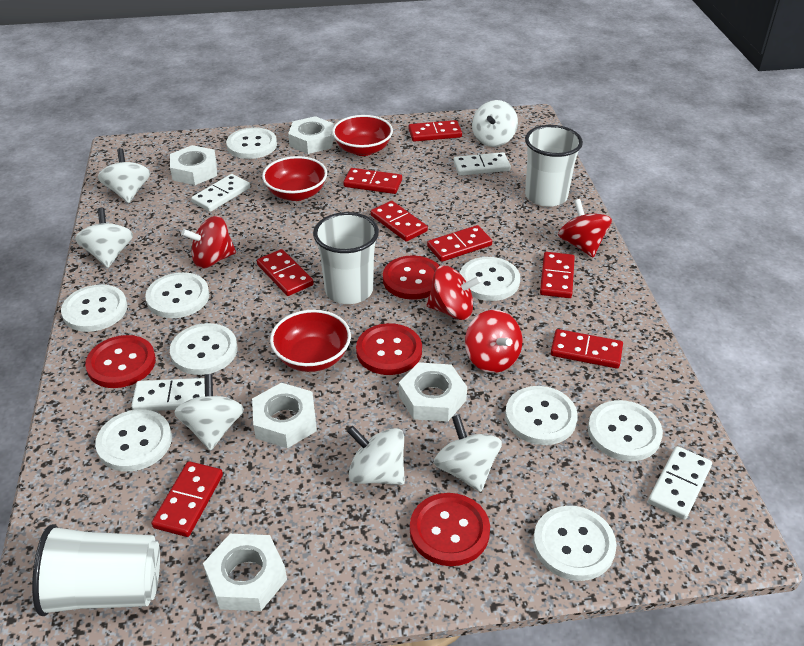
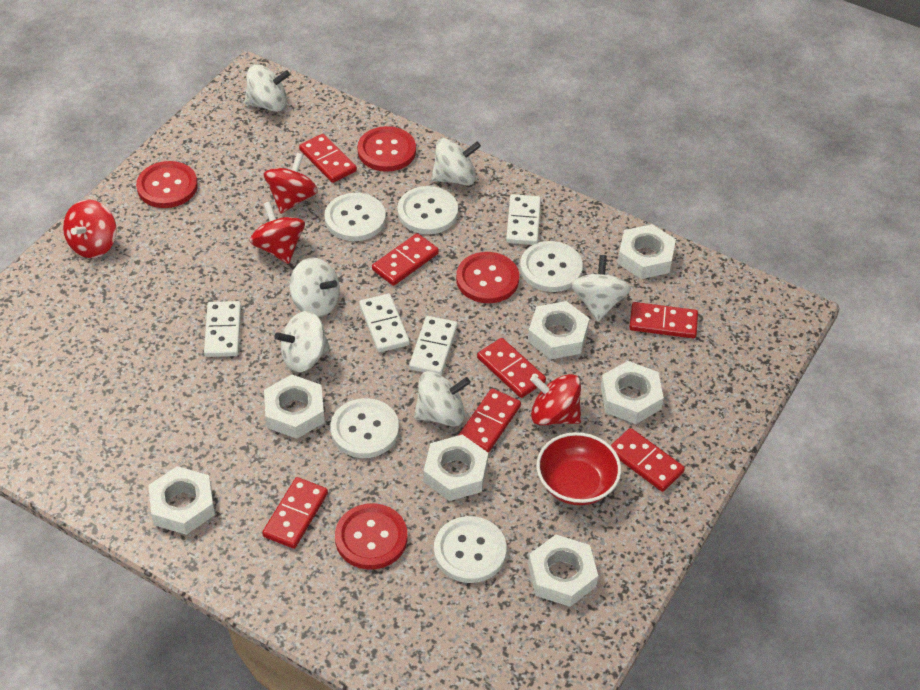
red bowl: 3 -> 1
red domino: 8 -> 7
white button: 9 -> 5
white cup: 3 -> 0
white nut: 5 -> 7

